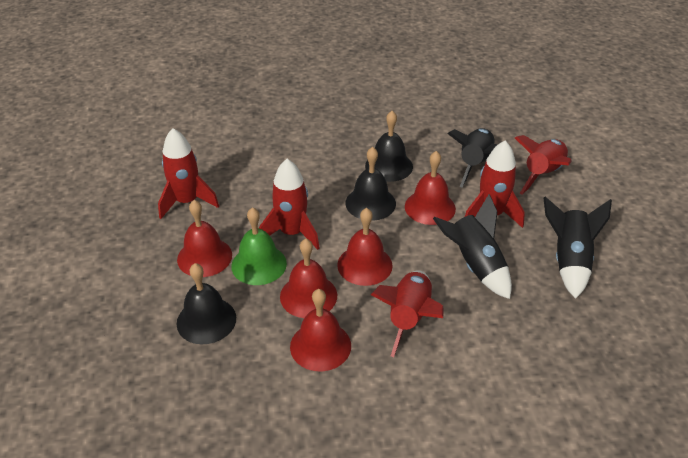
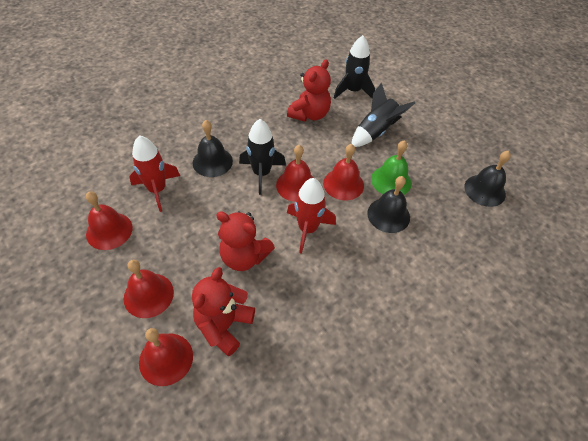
red rocket: 5 -> 2
red teddy bear: 0 -> 3

